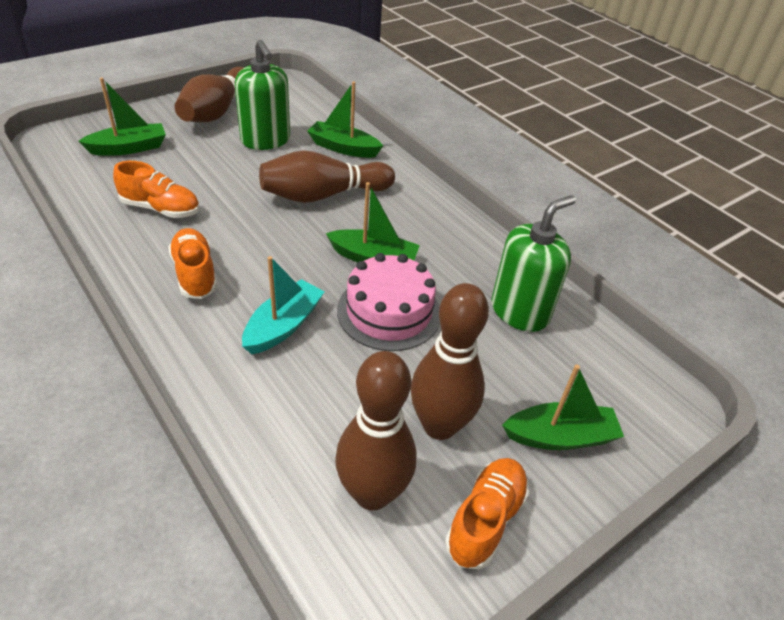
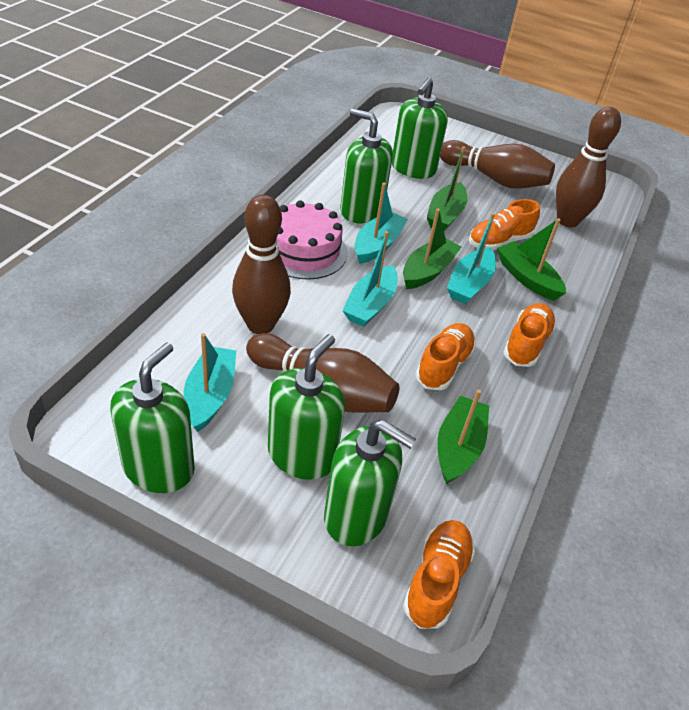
green soap dispenser: 2 -> 5
orange shoe: 3 -> 4
turquoise boat: 1 -> 4

